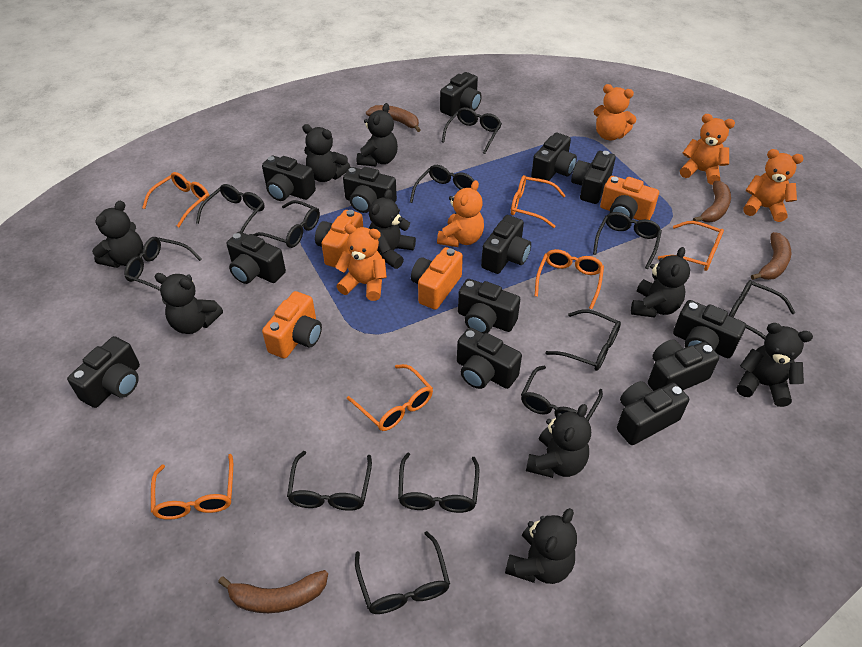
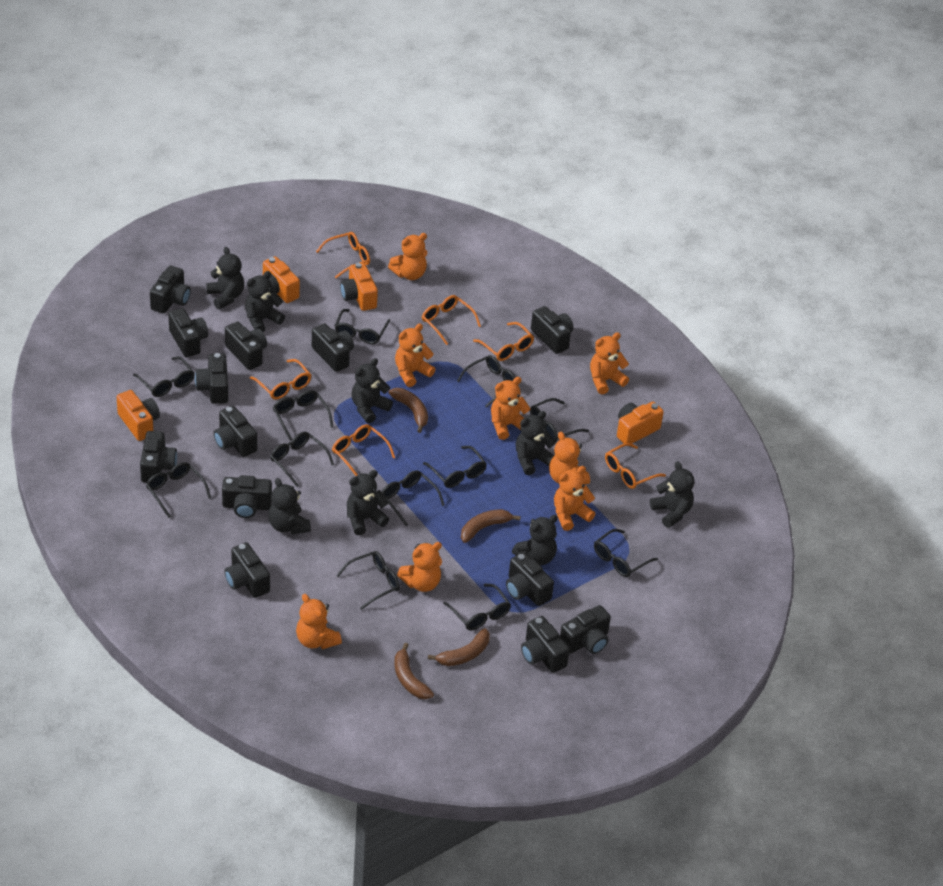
black teddy bear: 9 -> 8
orange teddy bear: 5 -> 8

